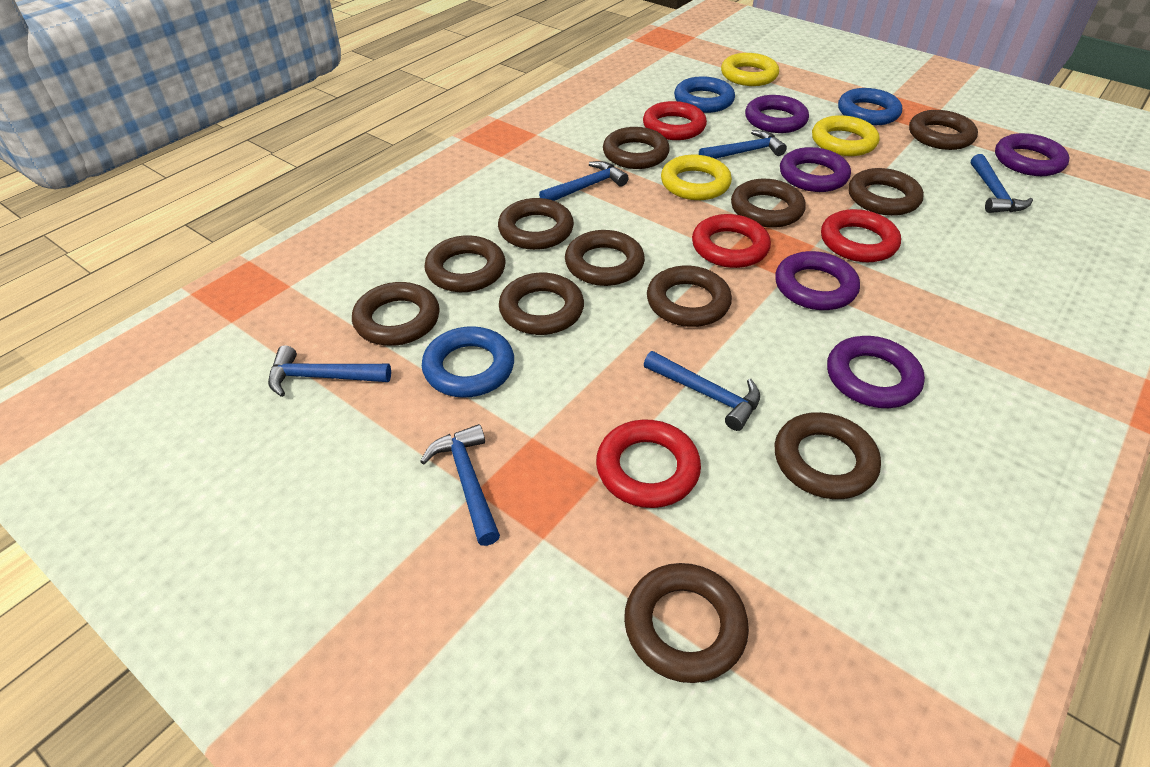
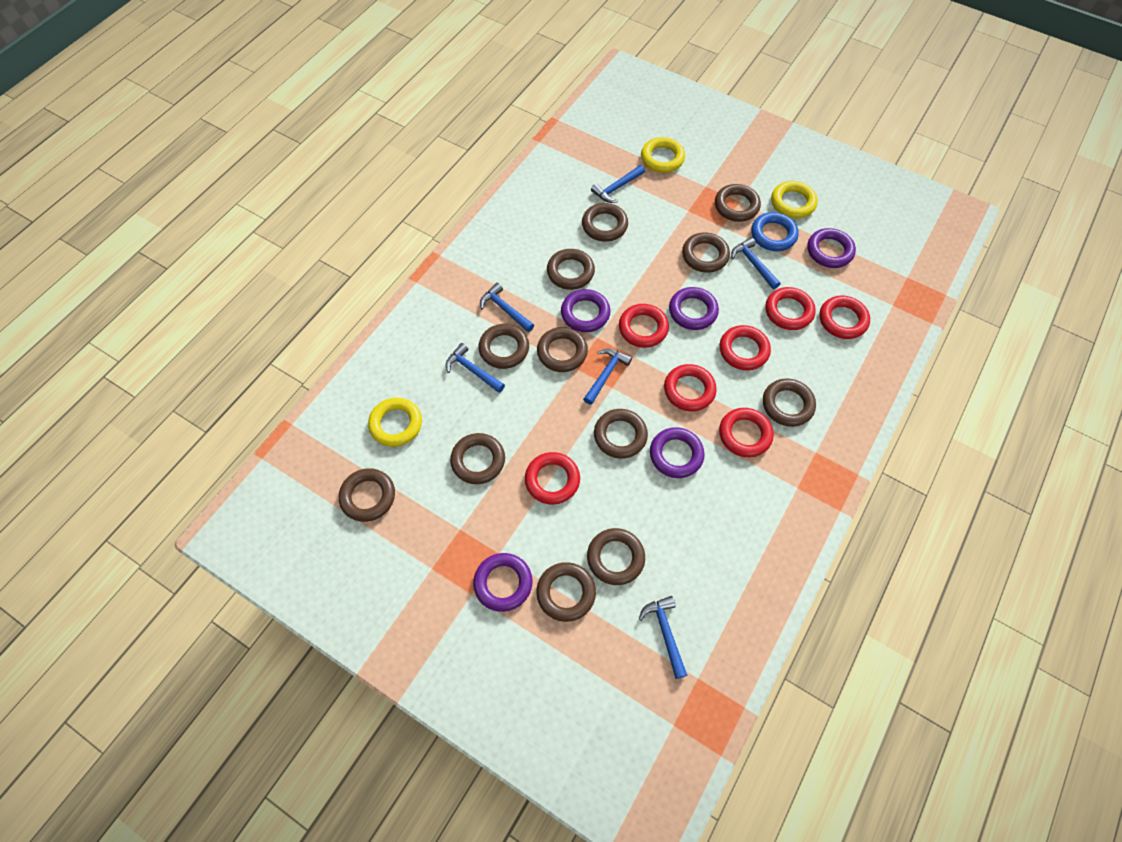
blue ring: 3 -> 1
red ring: 4 -> 7

